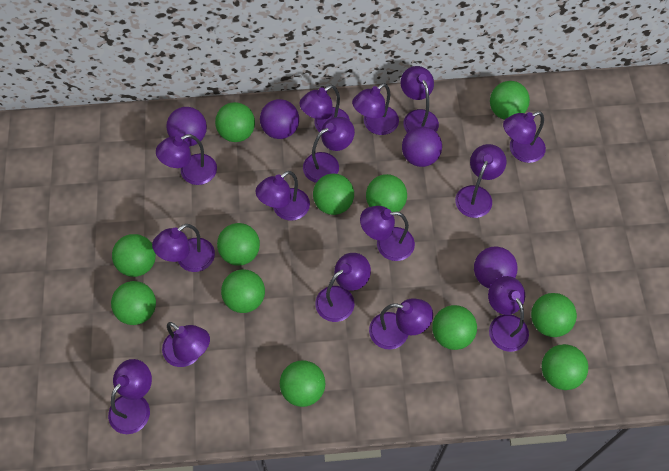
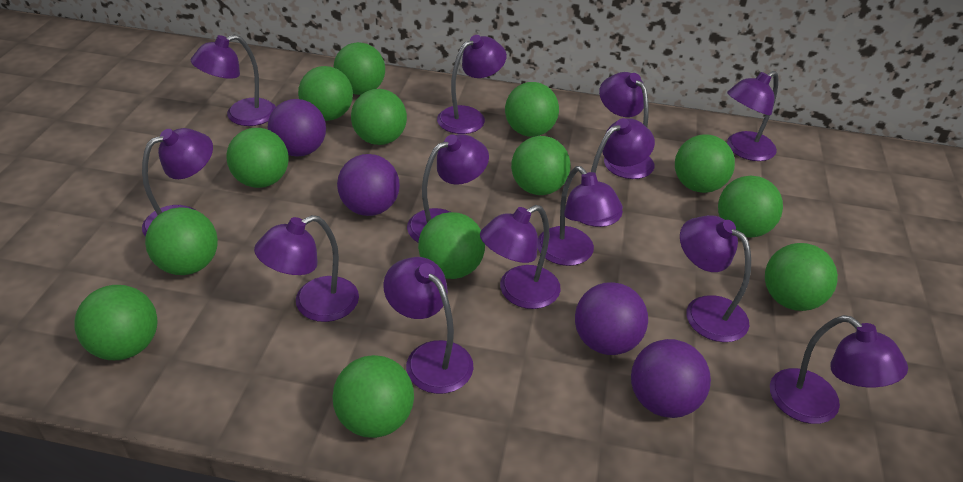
green ball: 12 -> 13
purple lamp: 15 -> 13

